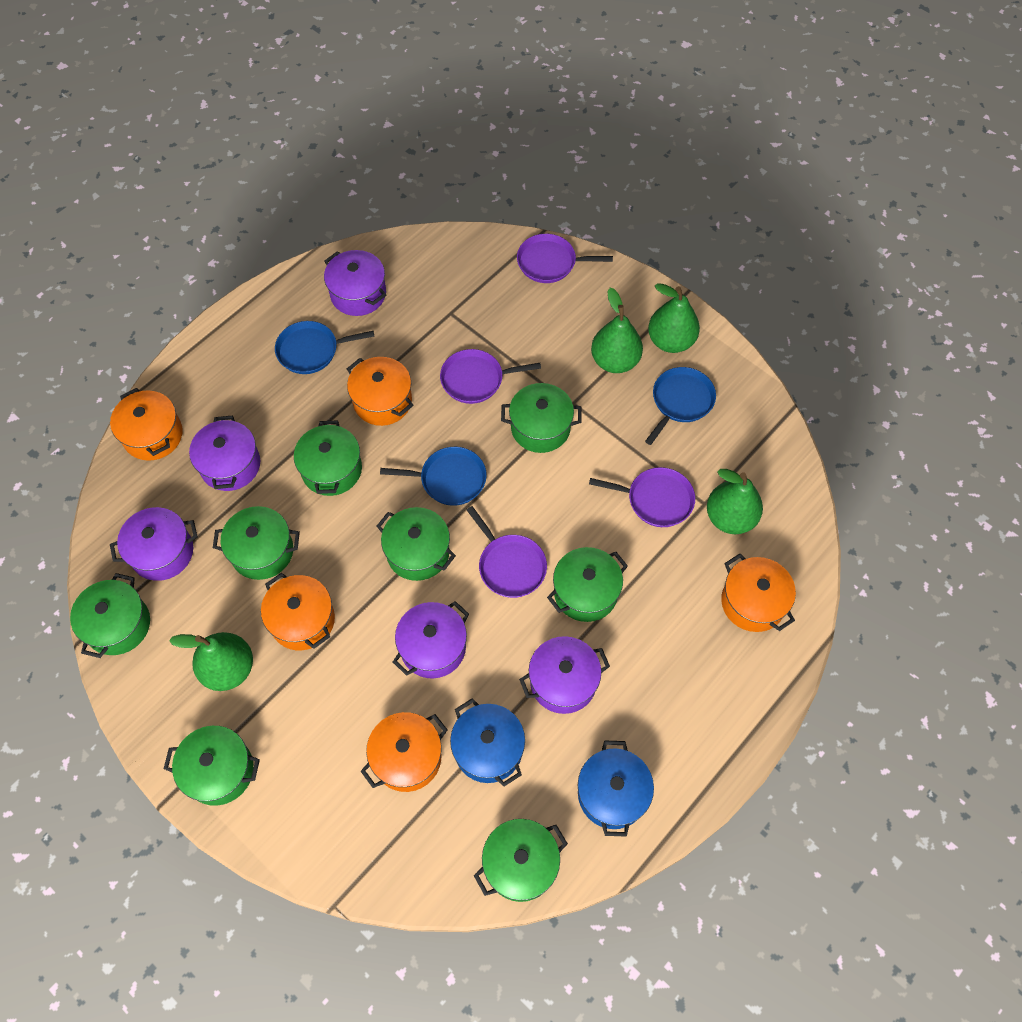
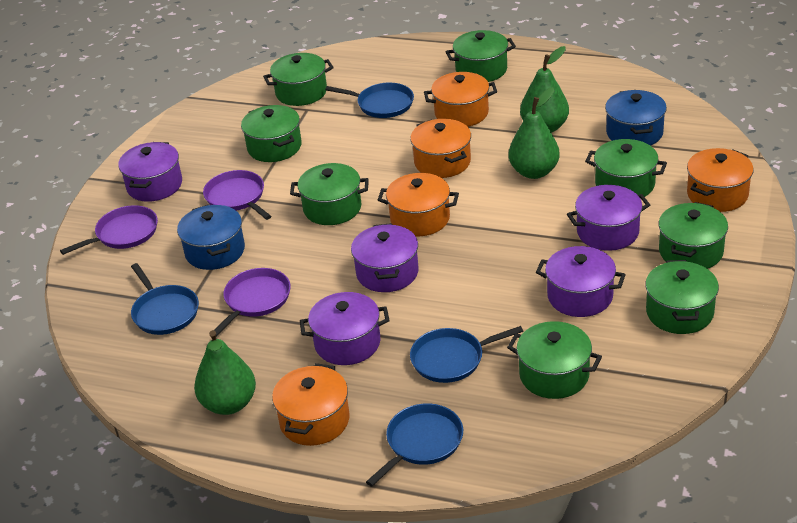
blue pan: 3 -> 4
green pear: 4 -> 3
purple pan: 4 -> 3

